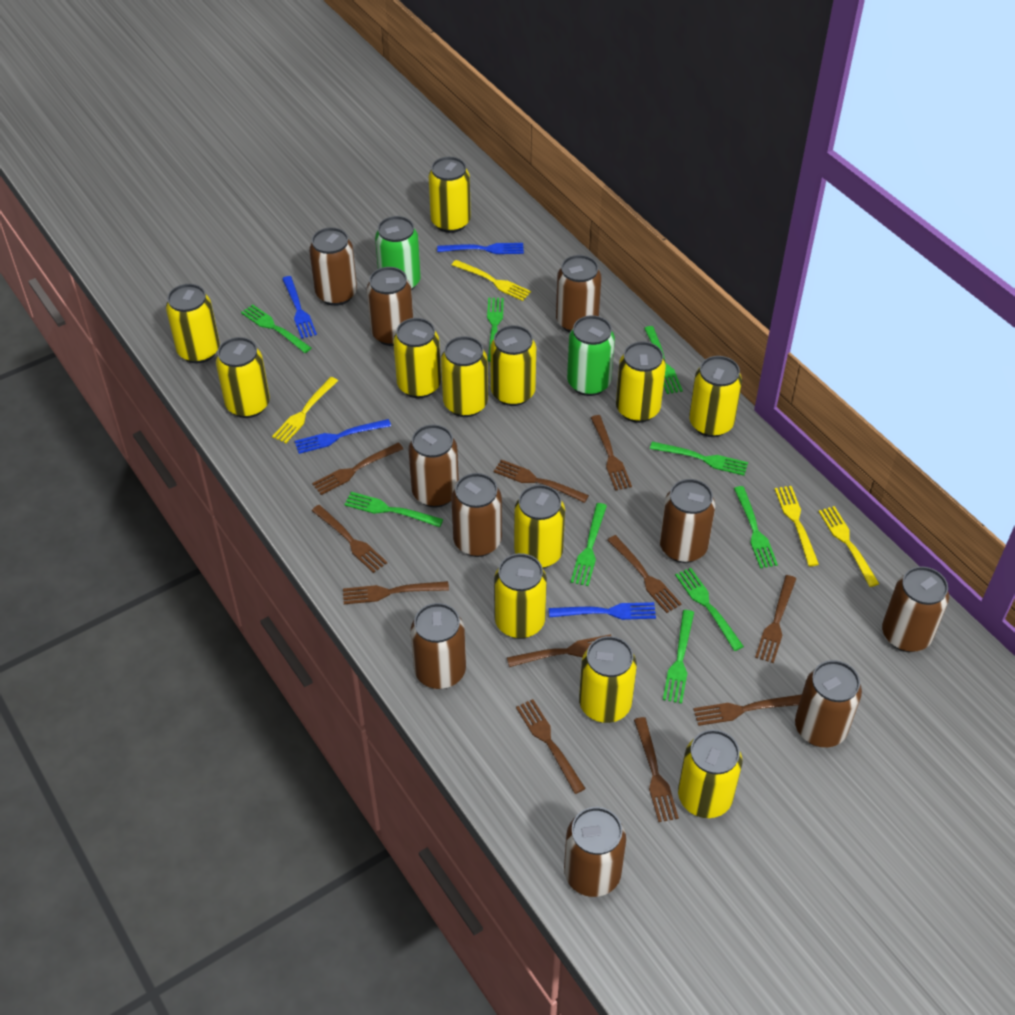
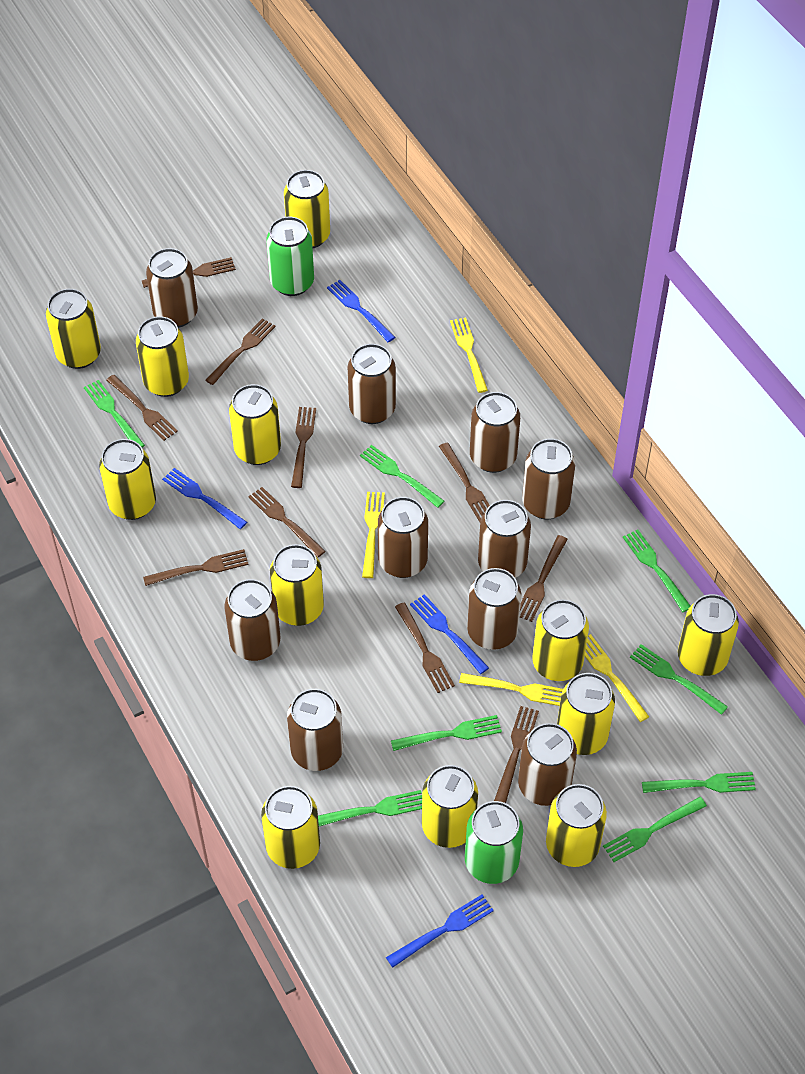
brown fork: 11 -> 10
green fork: 9 -> 8

